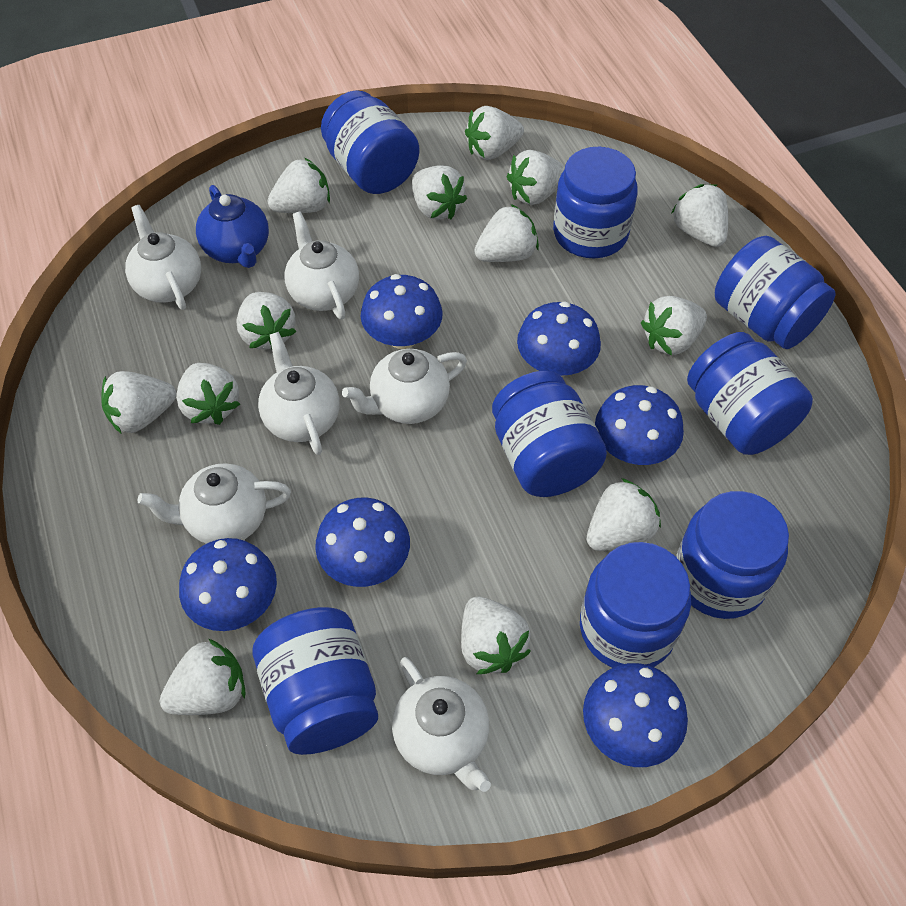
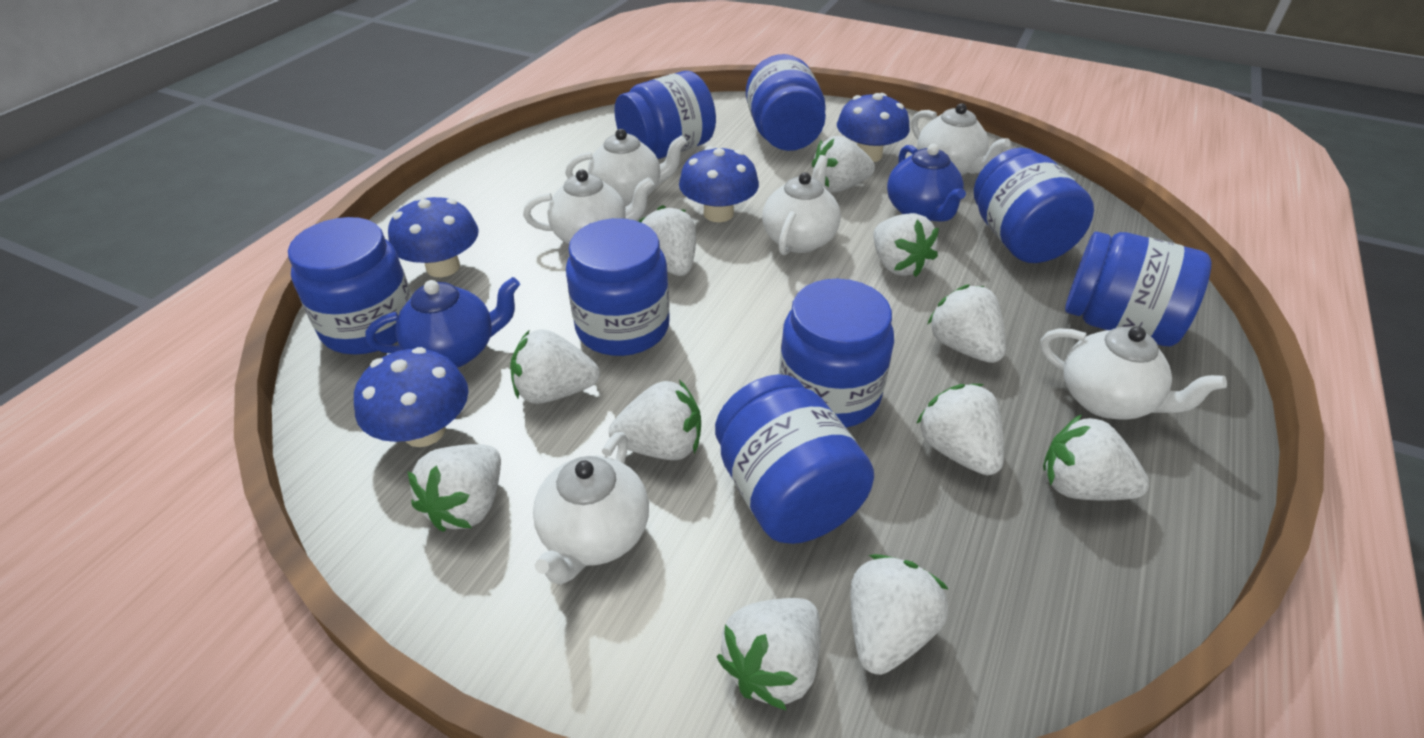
blue mushroom: 6 -> 4
blue teapot: 1 -> 2
white strawberry: 13 -> 11

